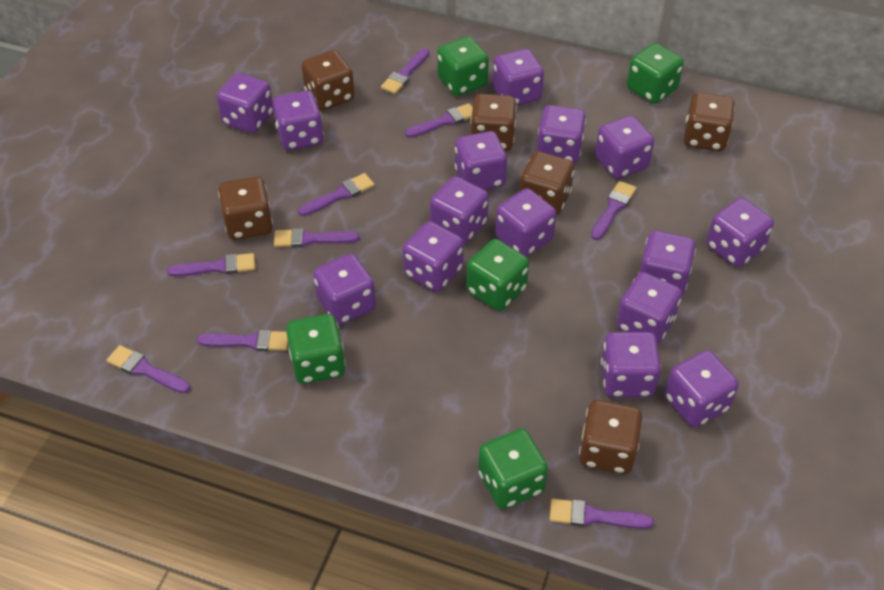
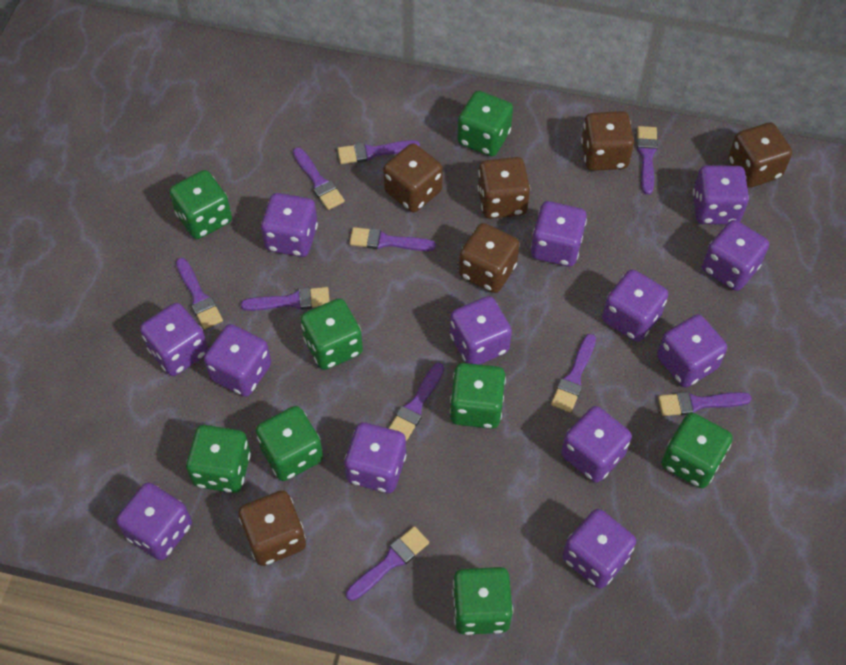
green dice: 5 -> 8
purple brush: 9 -> 10
purple dice: 15 -> 13

